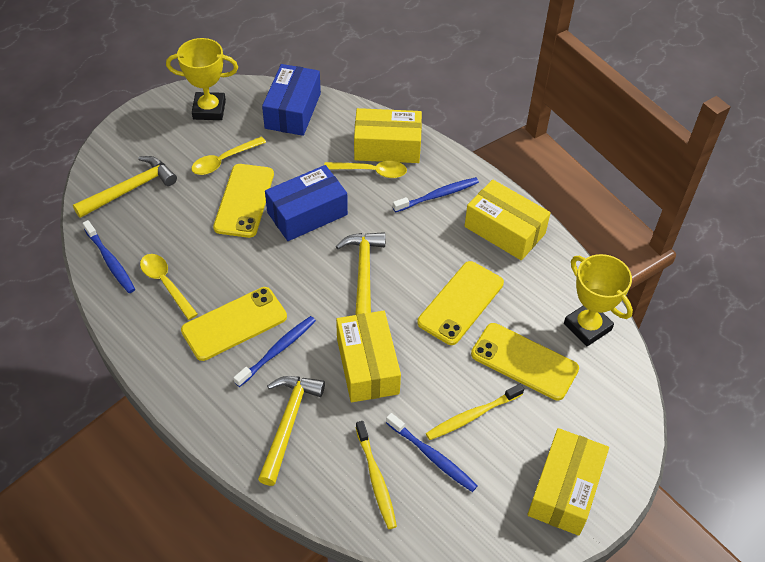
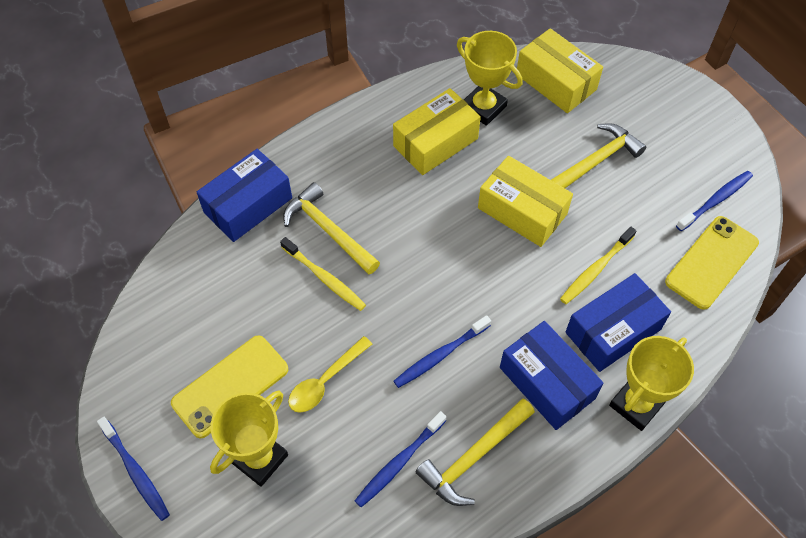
blue box: 2 -> 3
yellow box: 4 -> 3
yellow phone: 4 -> 2
yellow spoon: 3 -> 1
yellow trophy: 2 -> 3

